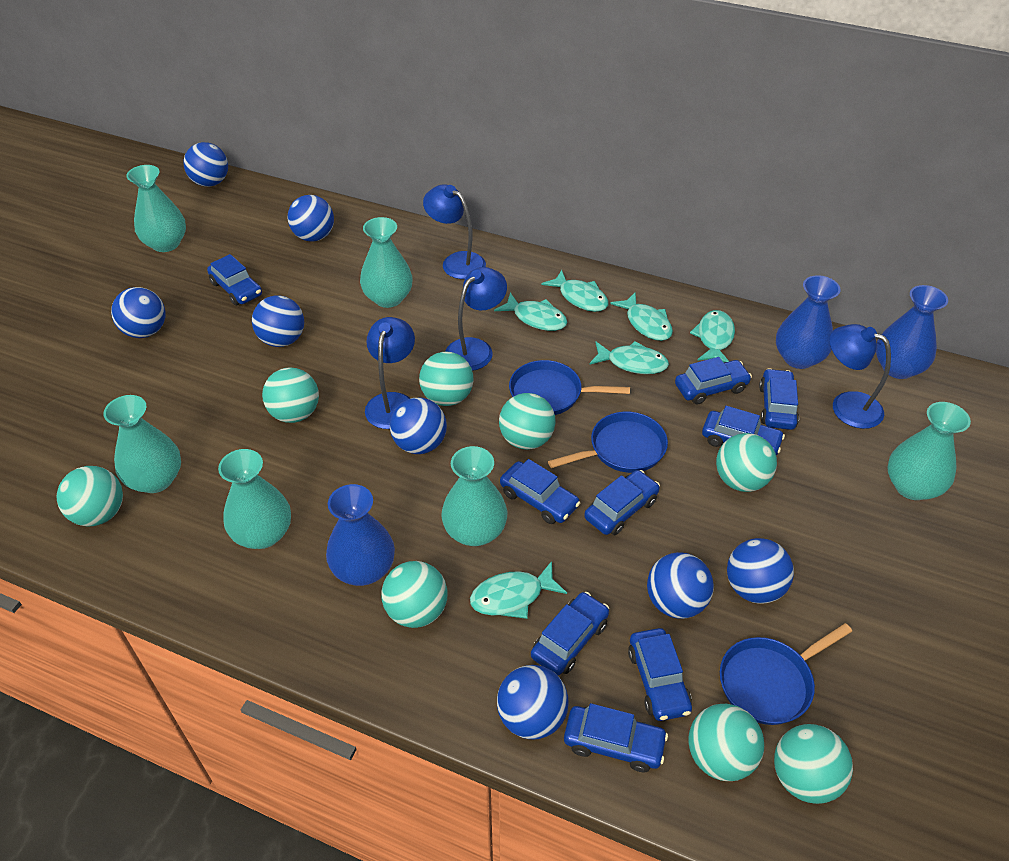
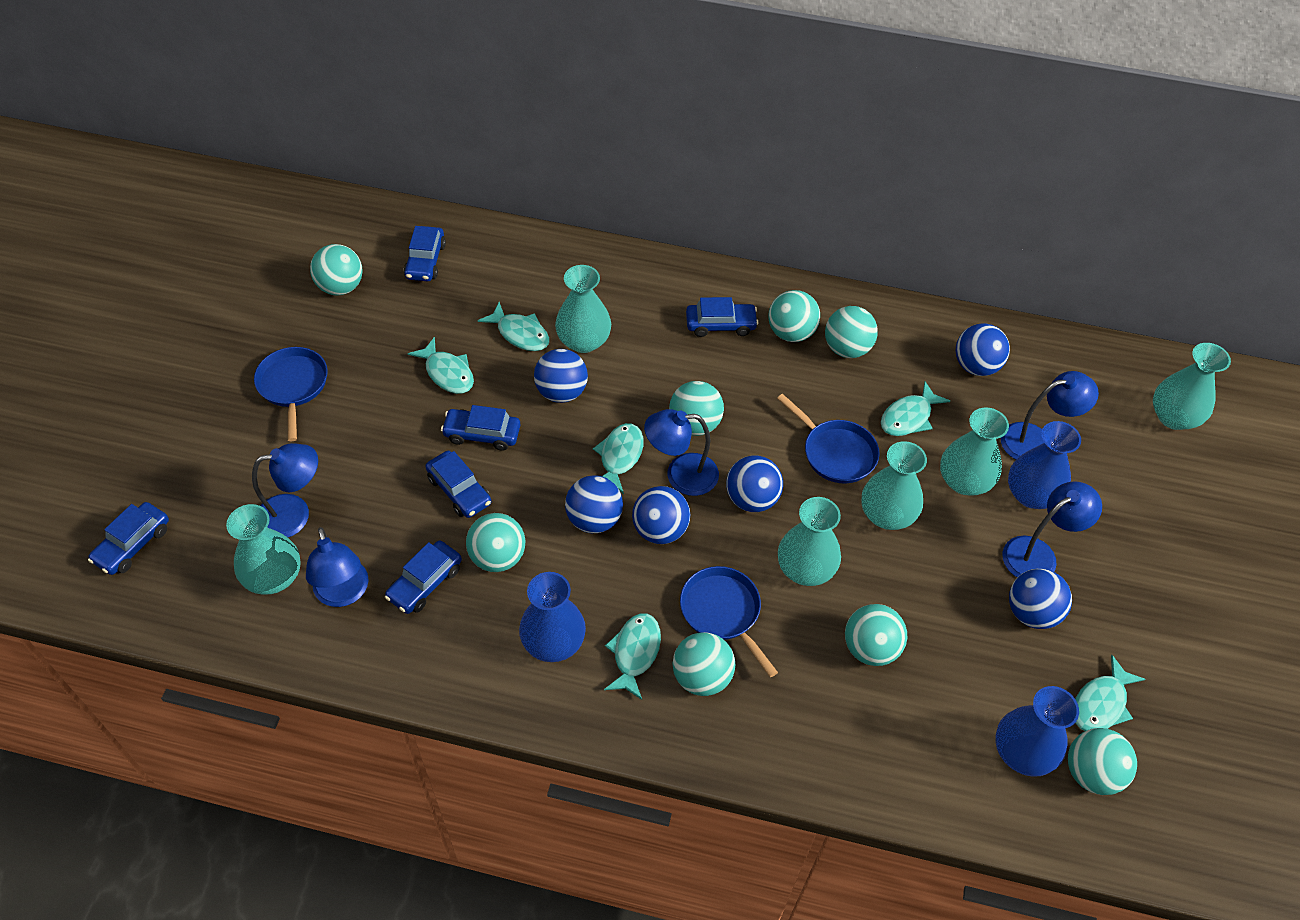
blue ball: 8 -> 6
blue car: 9 -> 6
blue lamp: 4 -> 5

